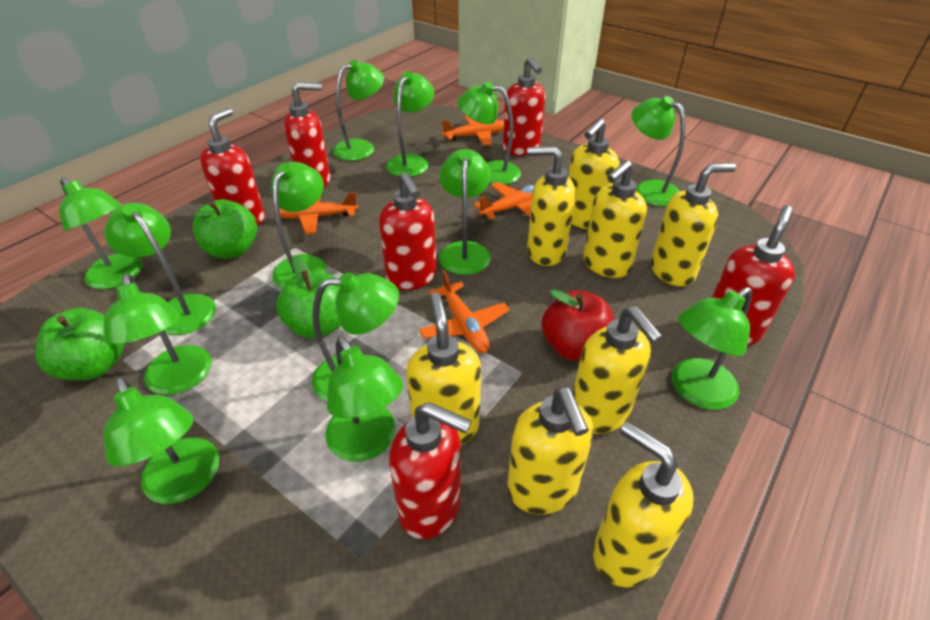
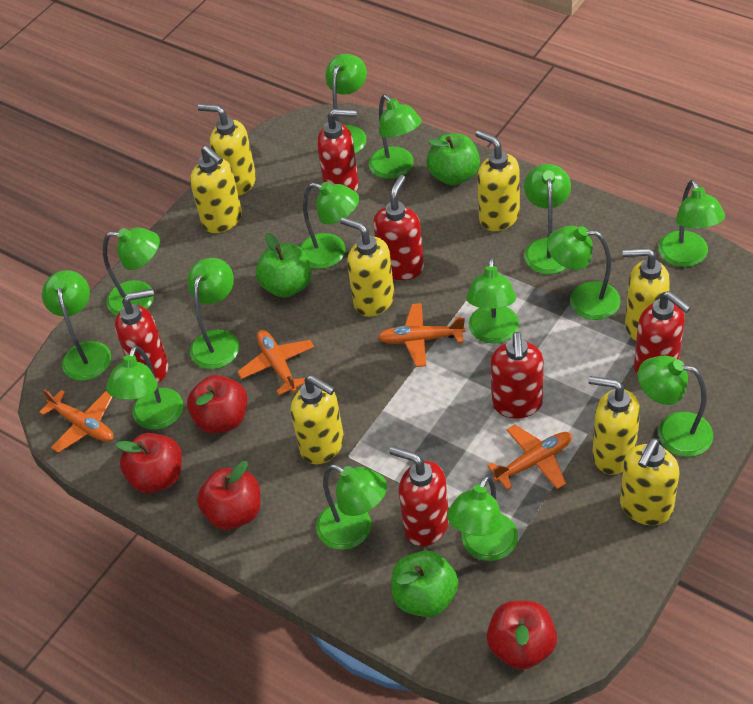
green lamp: 13 -> 14
red apple: 1 -> 4

